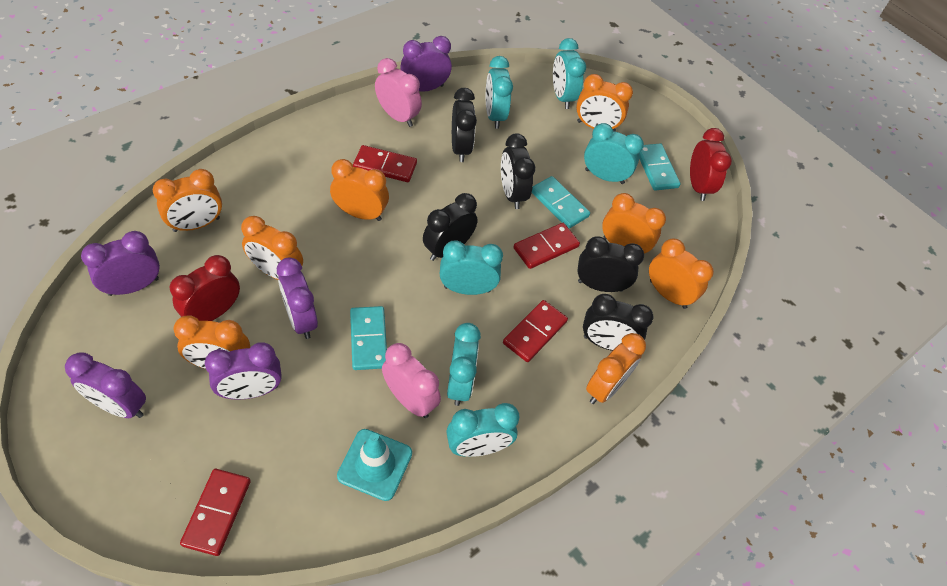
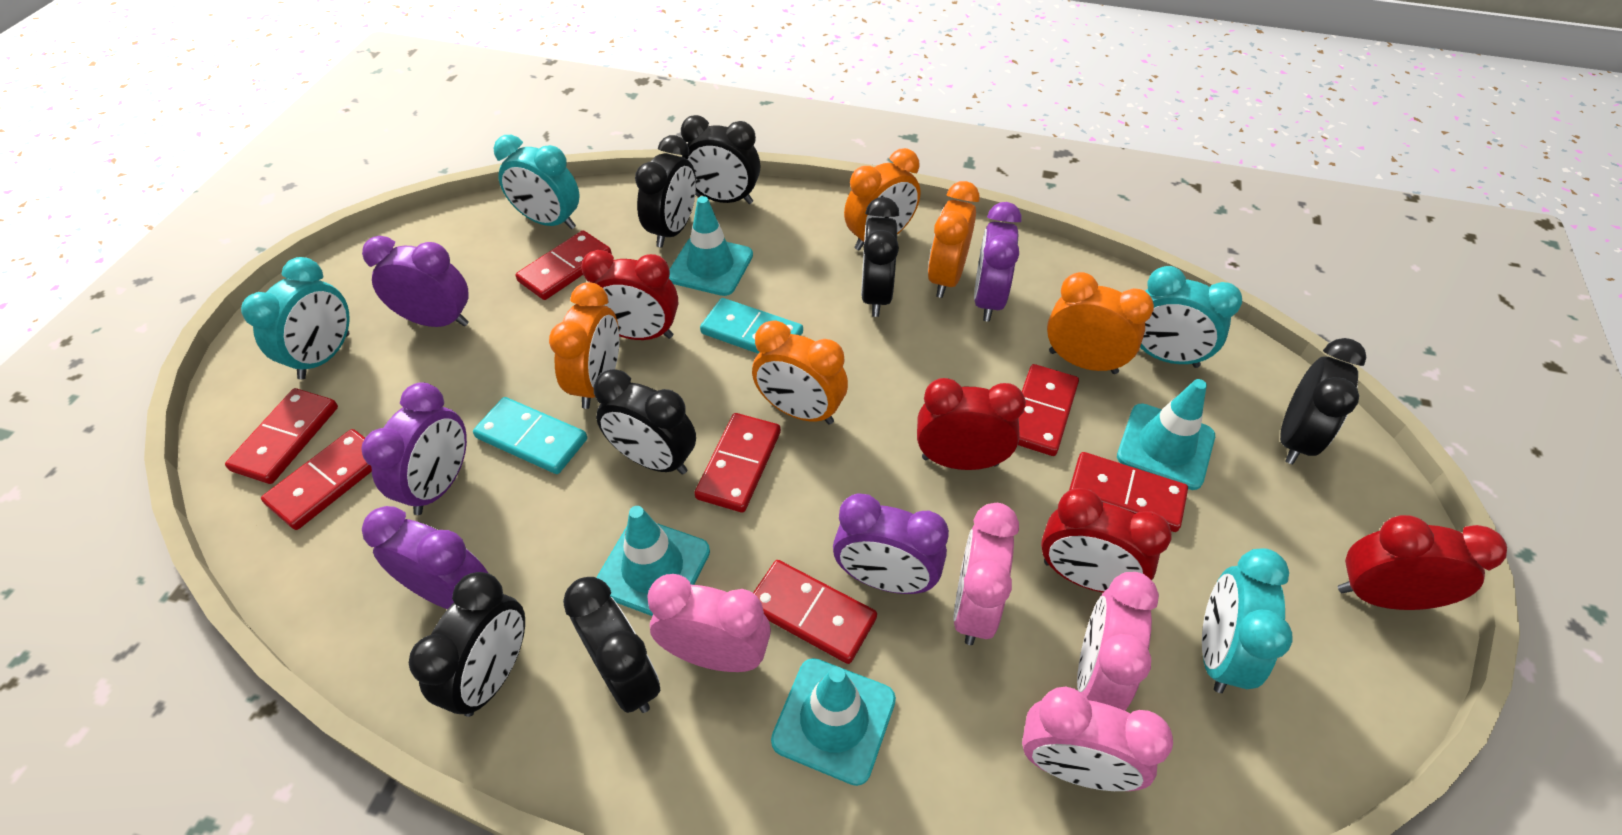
black clock: 5 -> 7
orange clock: 8 -> 5
pink clock: 2 -> 4
red clock: 2 -> 4
red domino: 4 -> 7
turquoise clock: 6 -> 4
turquoise domino: 3 -> 2
turquoise traffic cone: 1 -> 4

